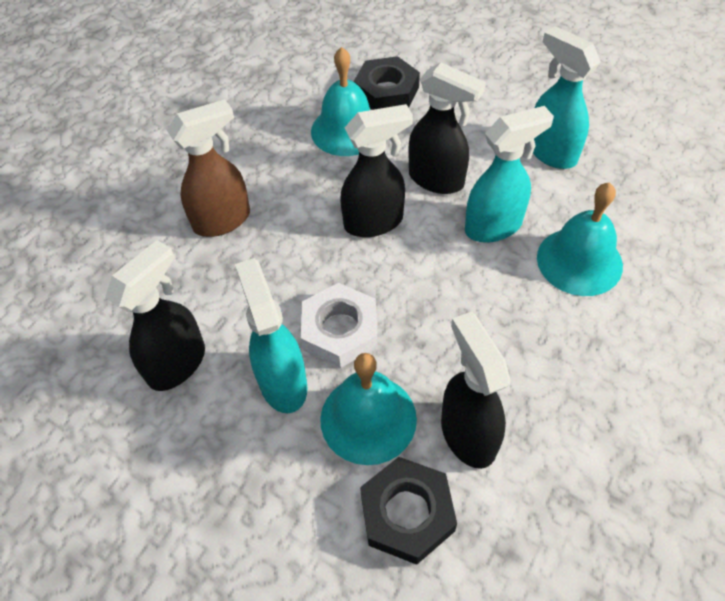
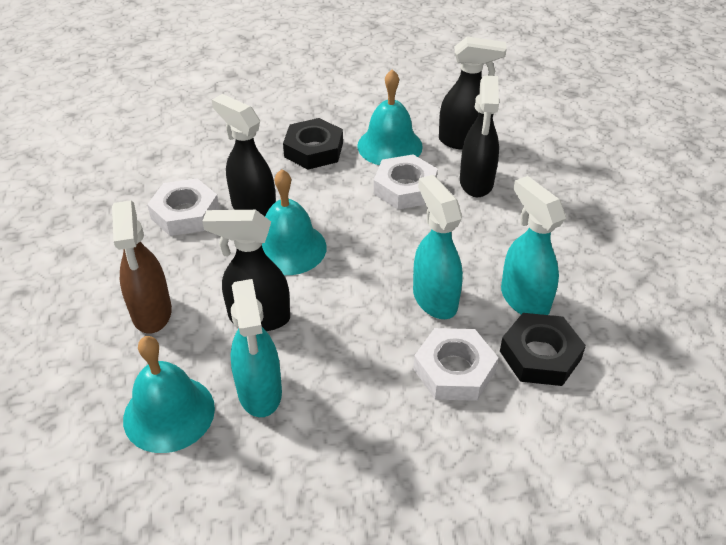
white nut: 1 -> 3

